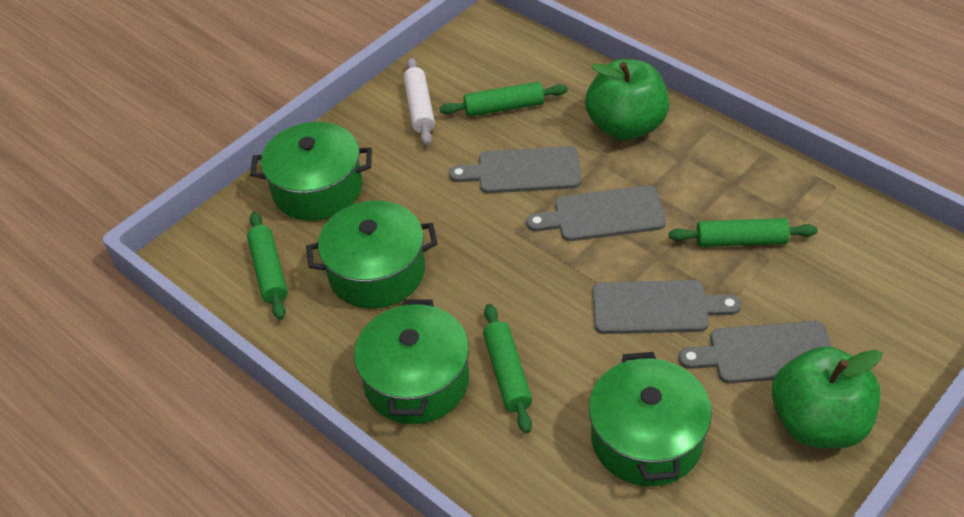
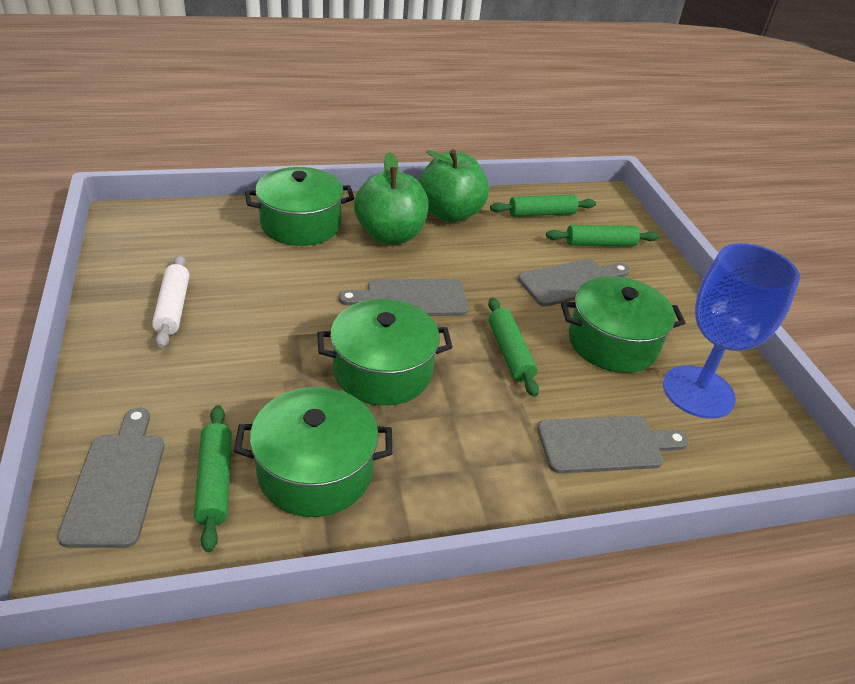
blue goblet: 0 -> 1

